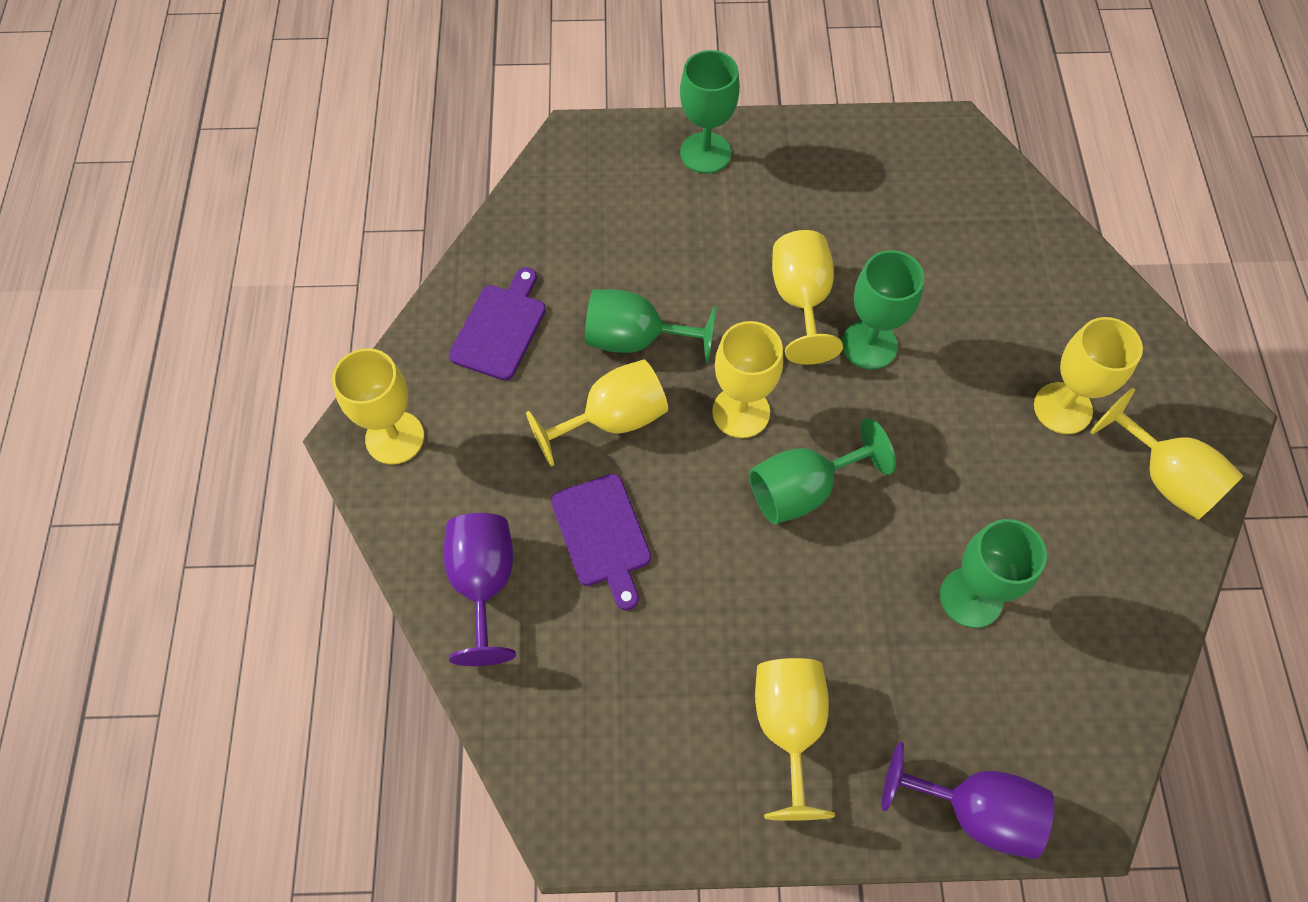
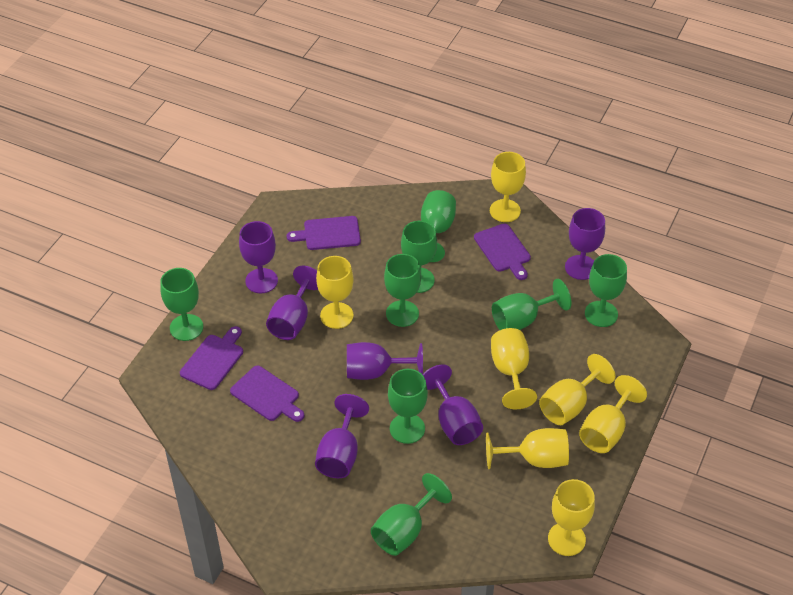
green goblet: 5 -> 8
purple cutting board: 2 -> 4
purple goblet: 2 -> 6

